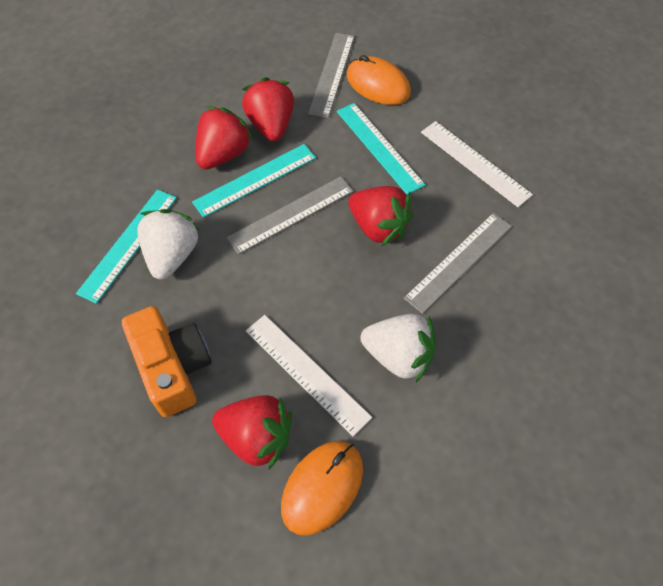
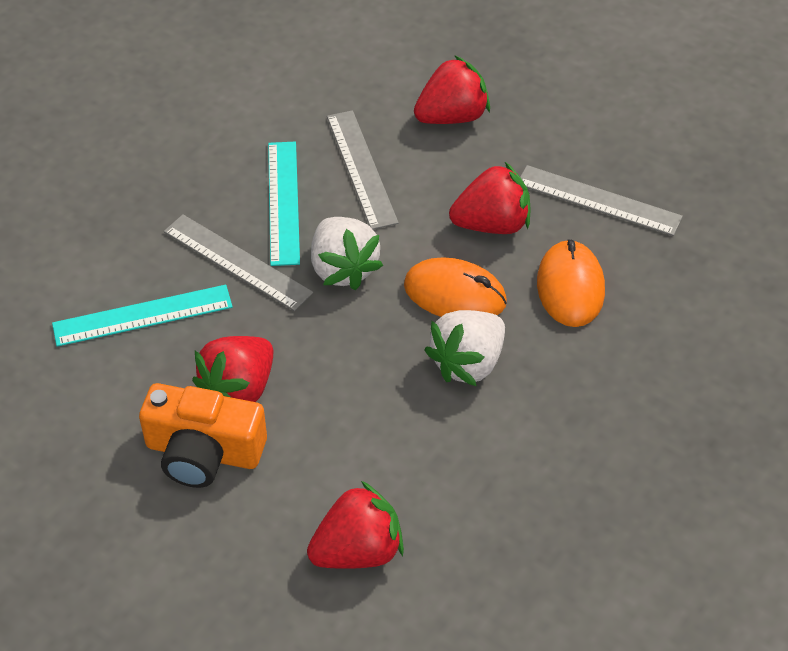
turquoise ruler: 3 -> 2
white ruler: 2 -> 0

